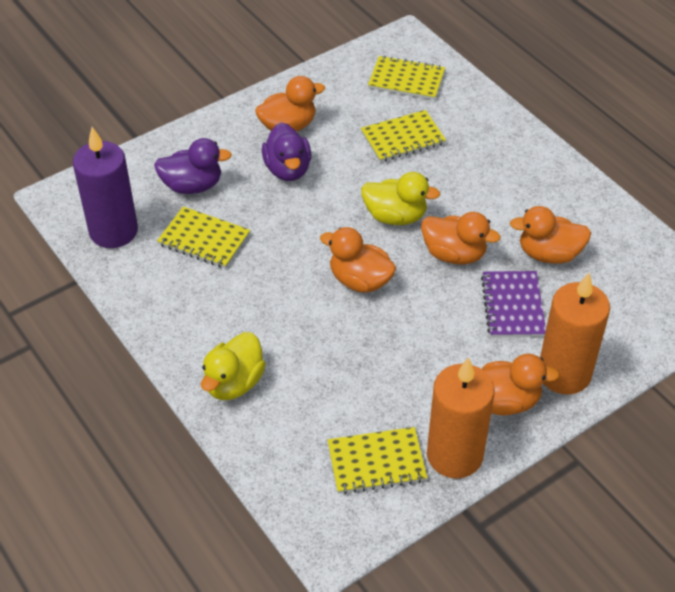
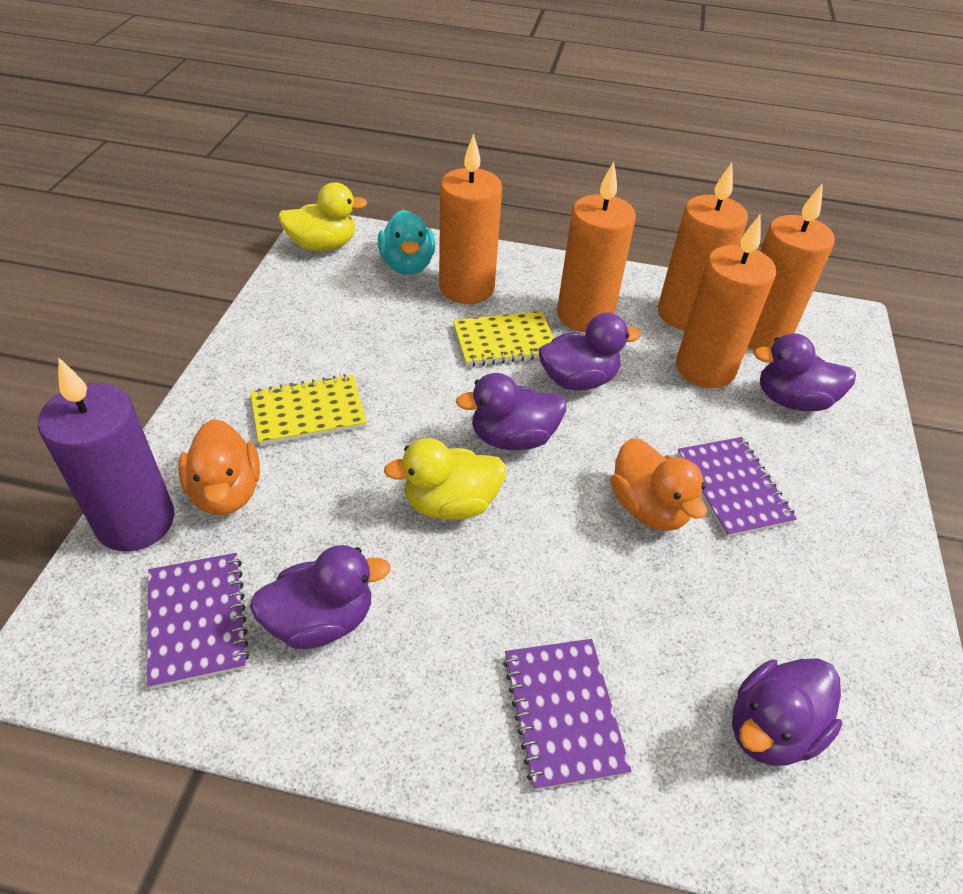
orange candle: 2 -> 5
orange duck: 5 -> 2
purple duck: 2 -> 5
purple notebook: 1 -> 3
turquoise duck: 0 -> 1
yellow notebook: 4 -> 2

